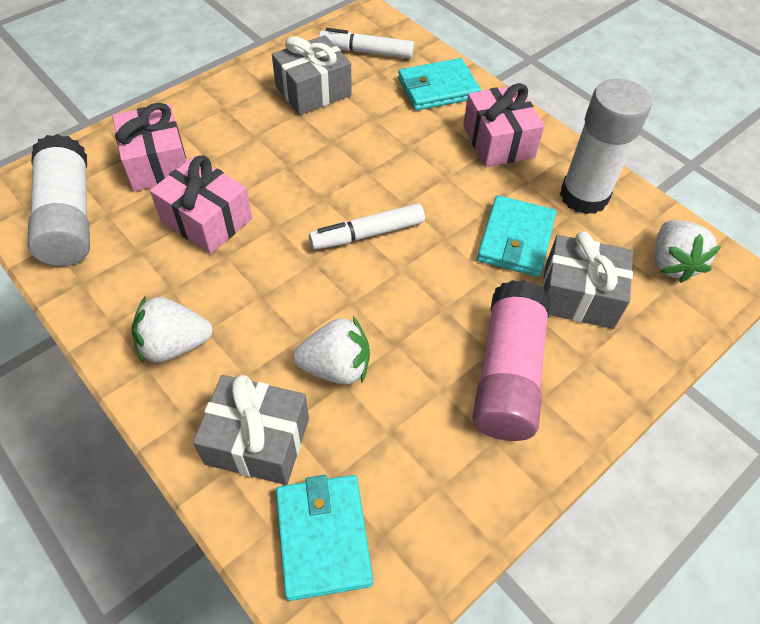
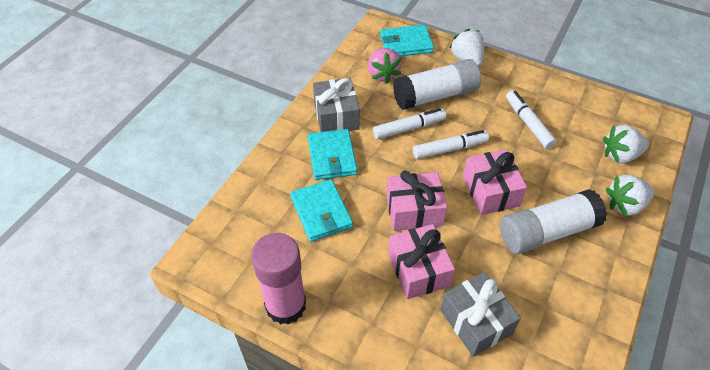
grey gift: 3 -> 2
pink strawberry: 0 -> 1
white marker: 2 -> 3

